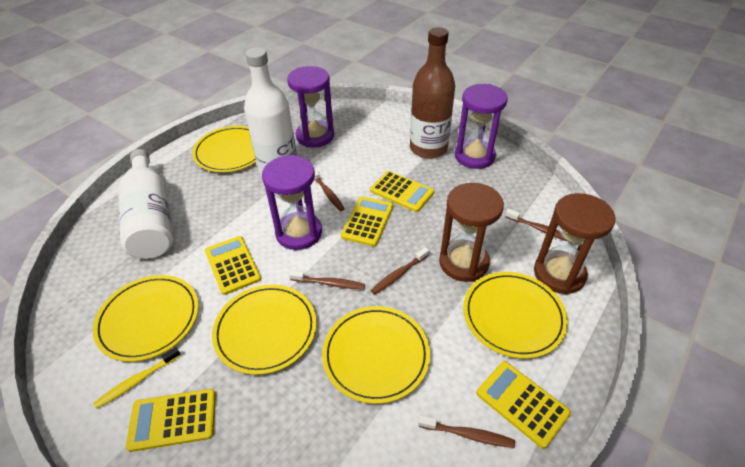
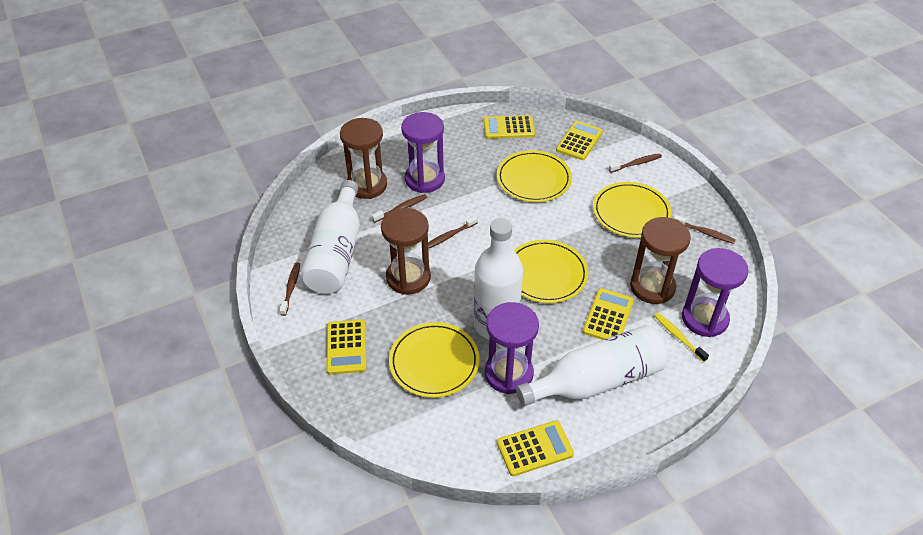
brown bottle: 1 -> 0
brown hourglass: 2 -> 3
white bottle: 2 -> 3
yellow plate: 5 -> 4

